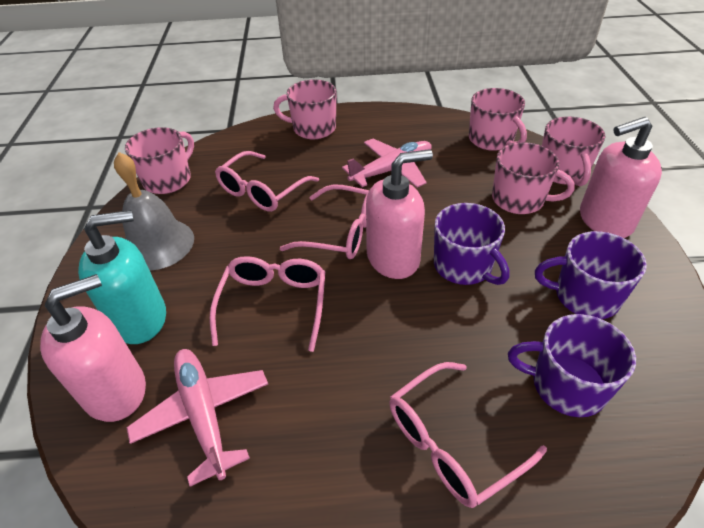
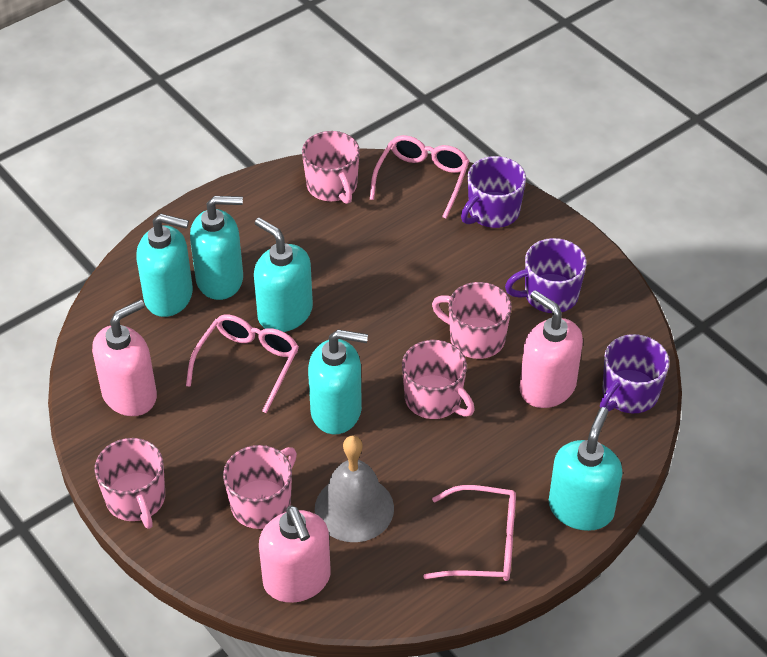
pink glasses: 4 -> 3
pink plane: 2 -> 0
turquoise soap dispenser: 1 -> 5

